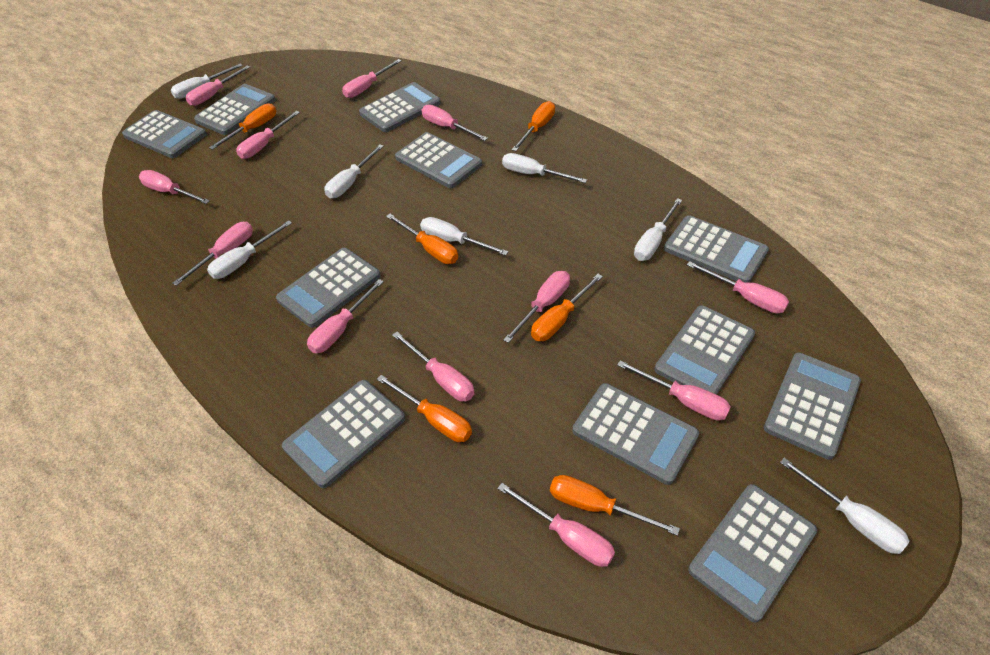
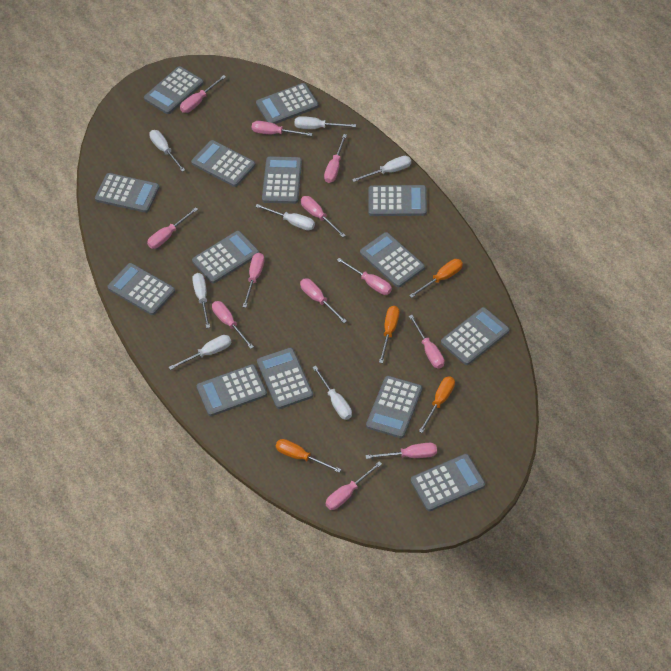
grey calculator: 11 -> 14
orange screwdriver: 6 -> 4

